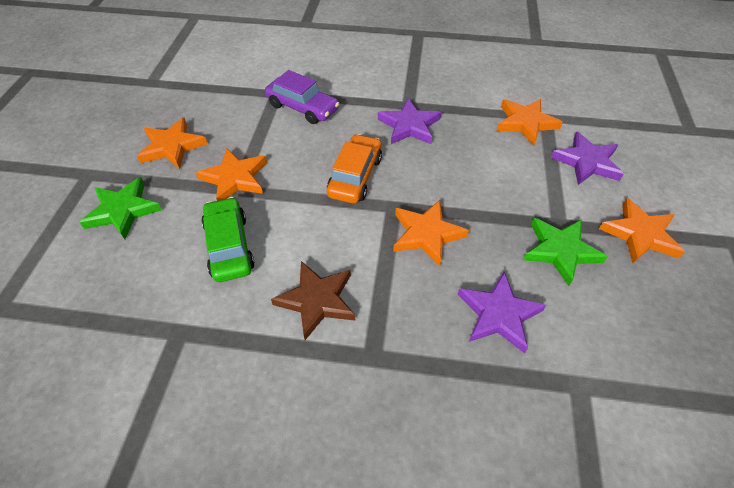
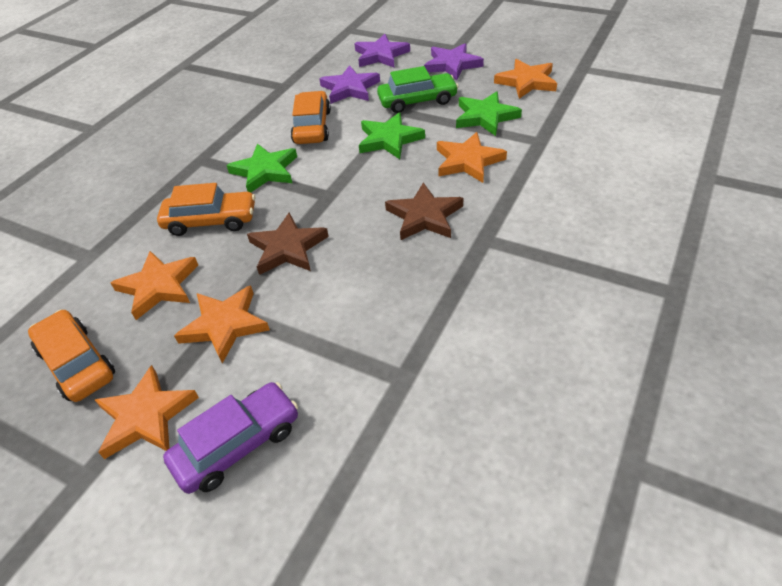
brown star: 1 -> 2
green star: 2 -> 3
orange car: 1 -> 3

